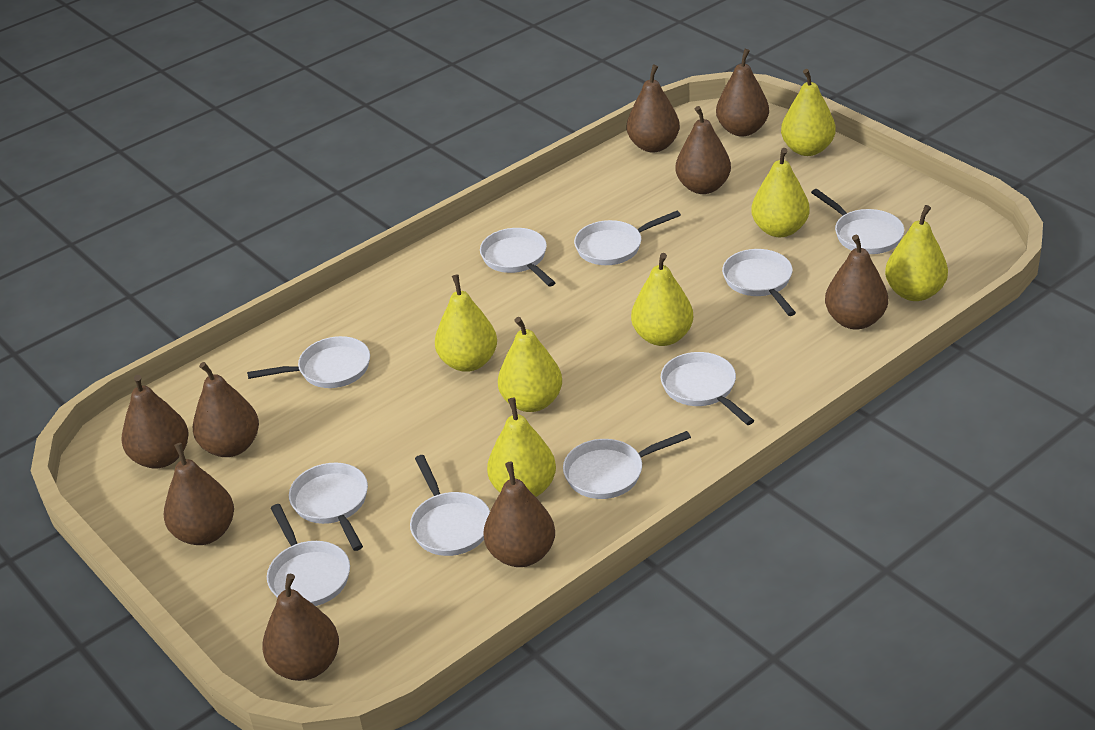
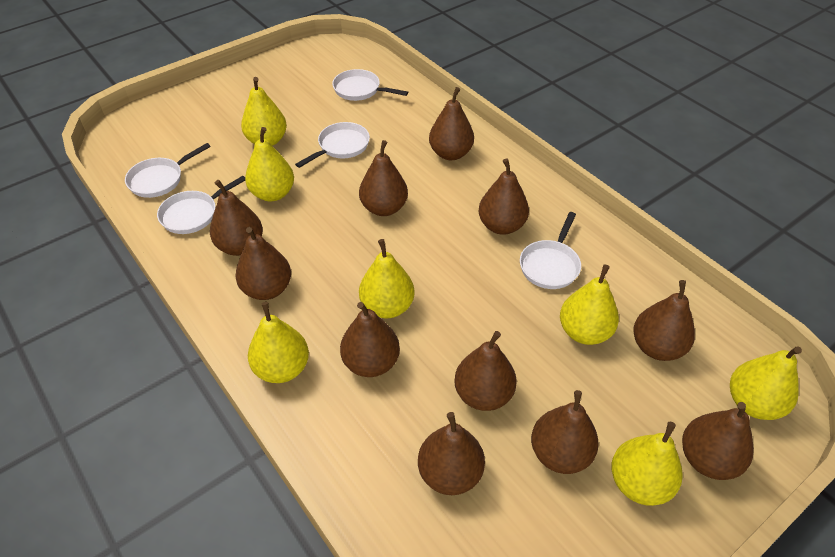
brown pear: 9 -> 11
white pan: 10 -> 5

